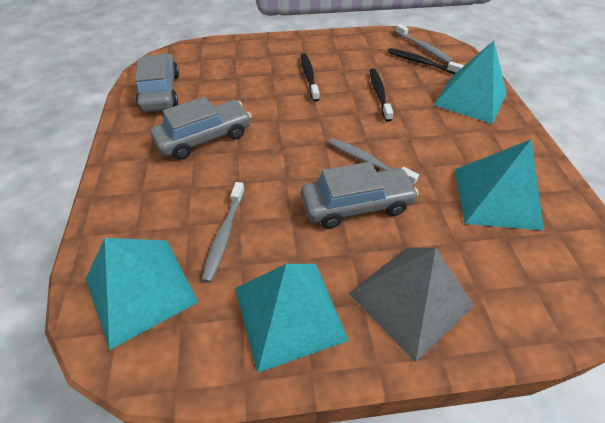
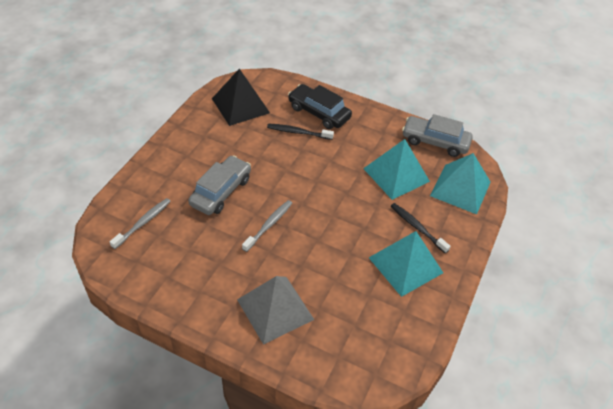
black car: 0 -> 1
black pyramid: 0 -> 1
black toothbrush: 3 -> 2
grey car: 3 -> 2
grey toothbrush: 3 -> 2
turquoise pyramid: 4 -> 3

